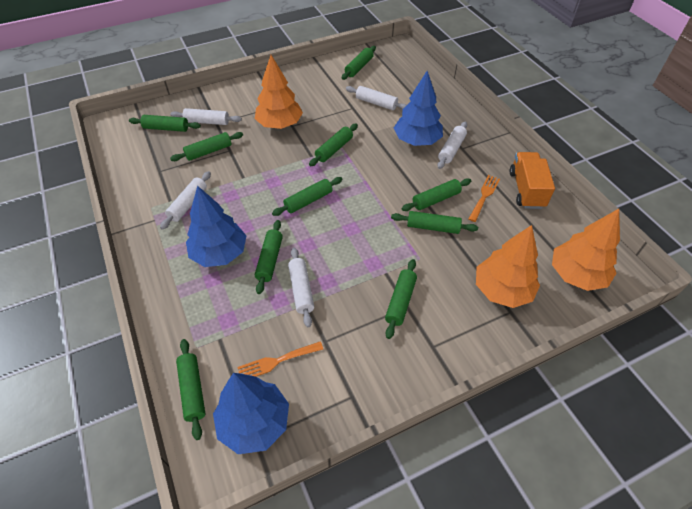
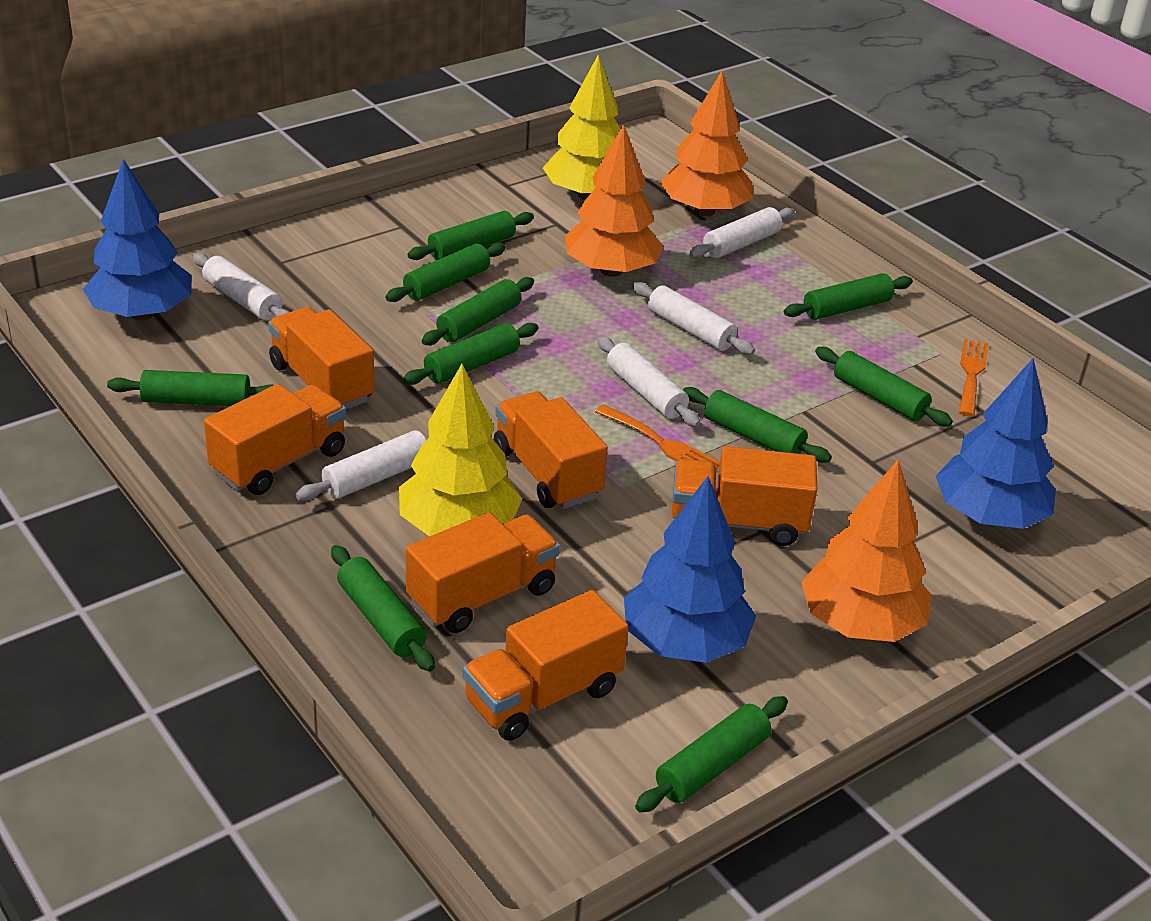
orange truck: 1 -> 6
yellow tree: 0 -> 2

